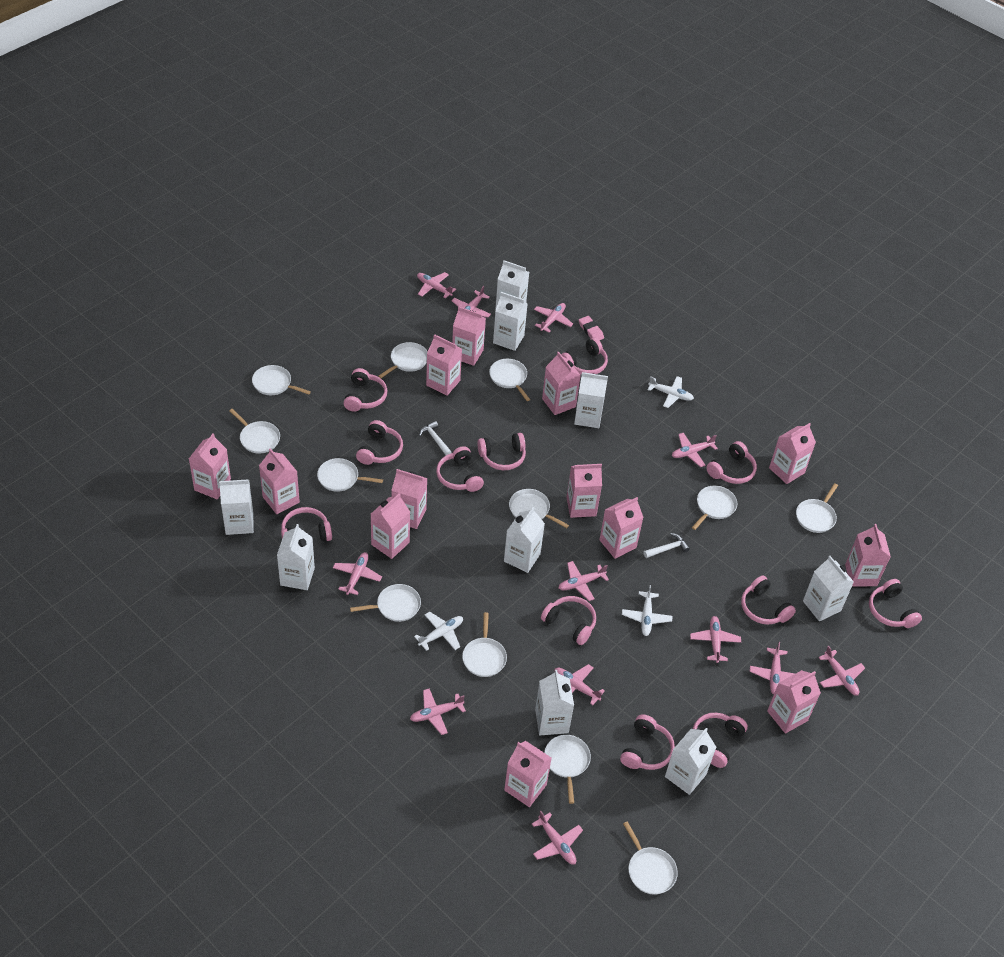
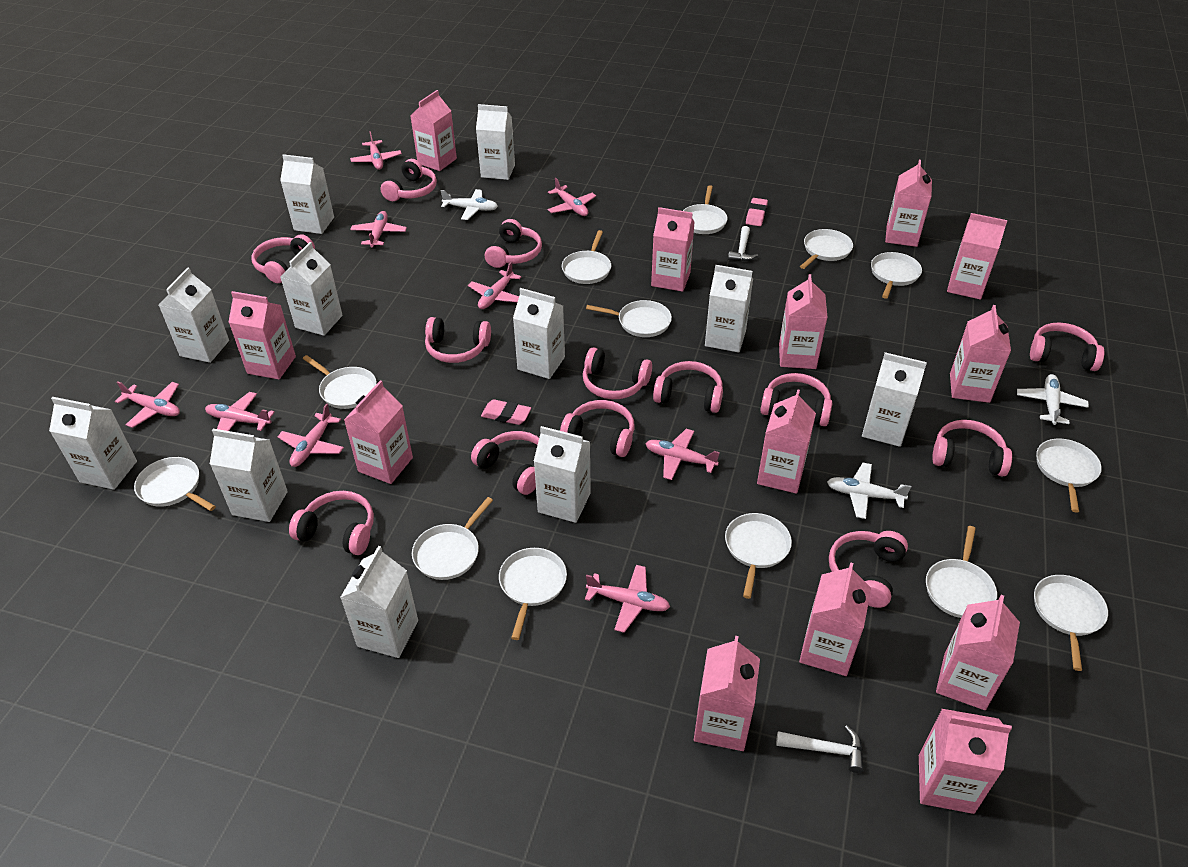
pink eraser: 1 -> 2
pink headphones: 12 -> 13
pink plane: 12 -> 9
white carton: 9 -> 11
white pan: 12 -> 13

